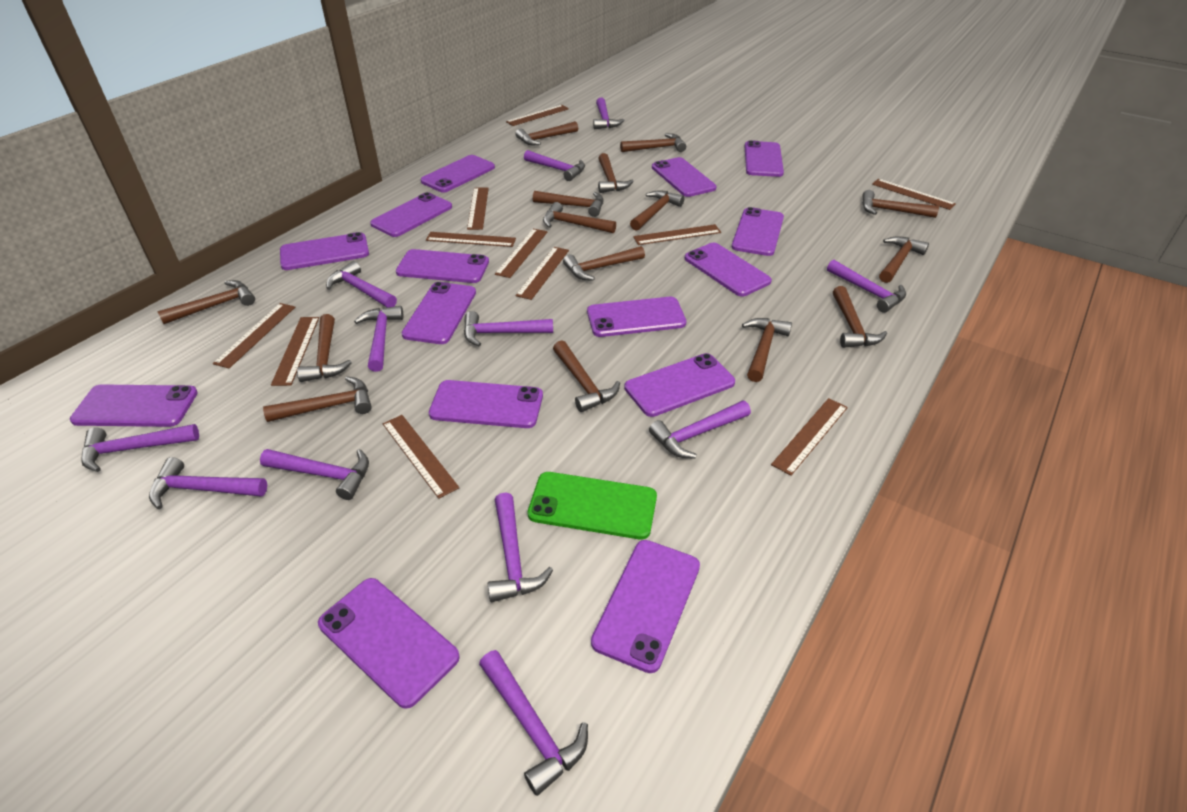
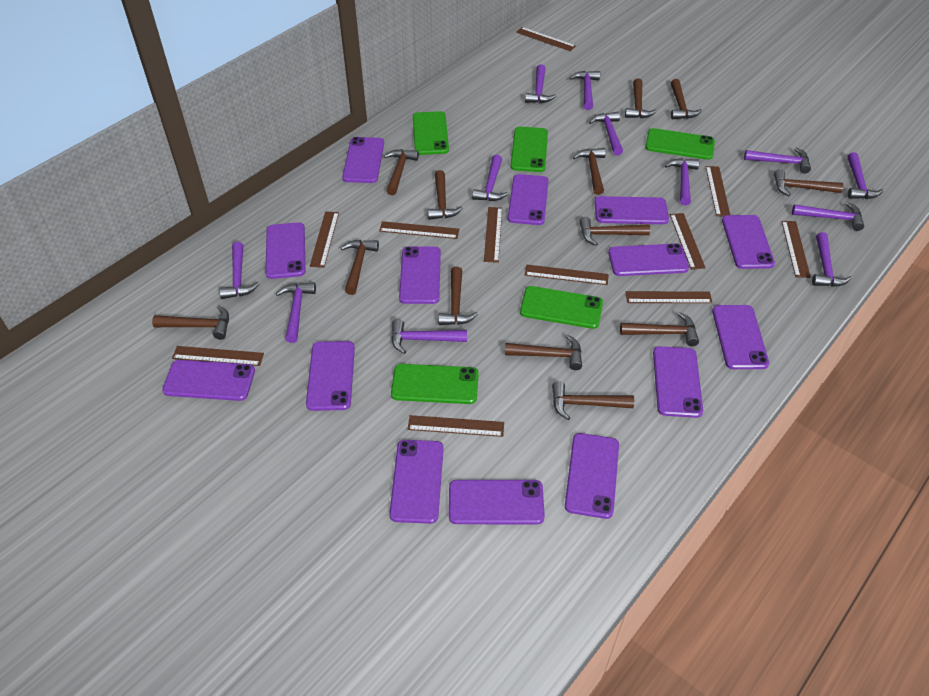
brown hammer: 15 -> 13
green phone: 1 -> 5
purple phone: 15 -> 14

